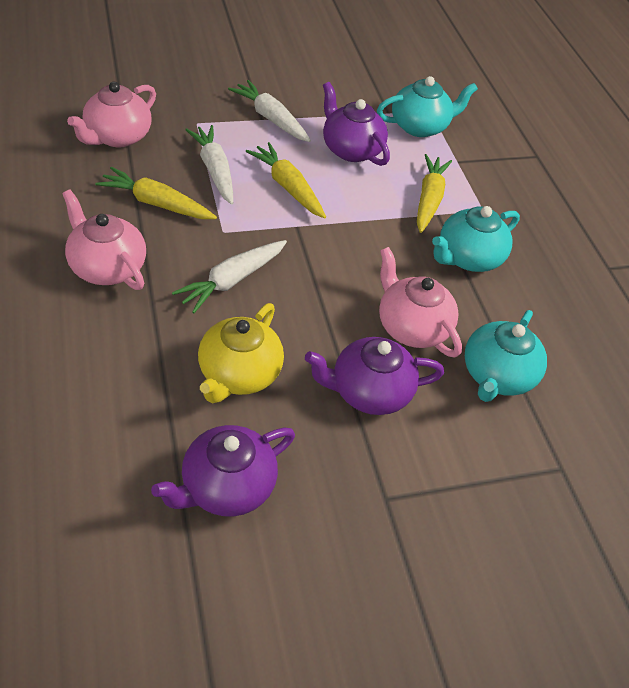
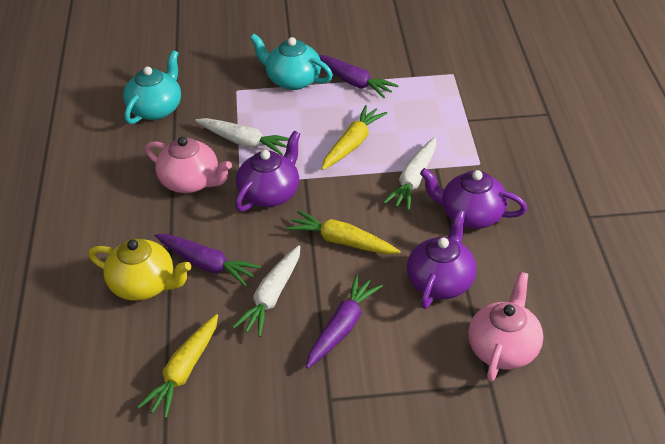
pink teapot: 3 -> 2
purple carrot: 0 -> 3
turquoise teapot: 3 -> 2

